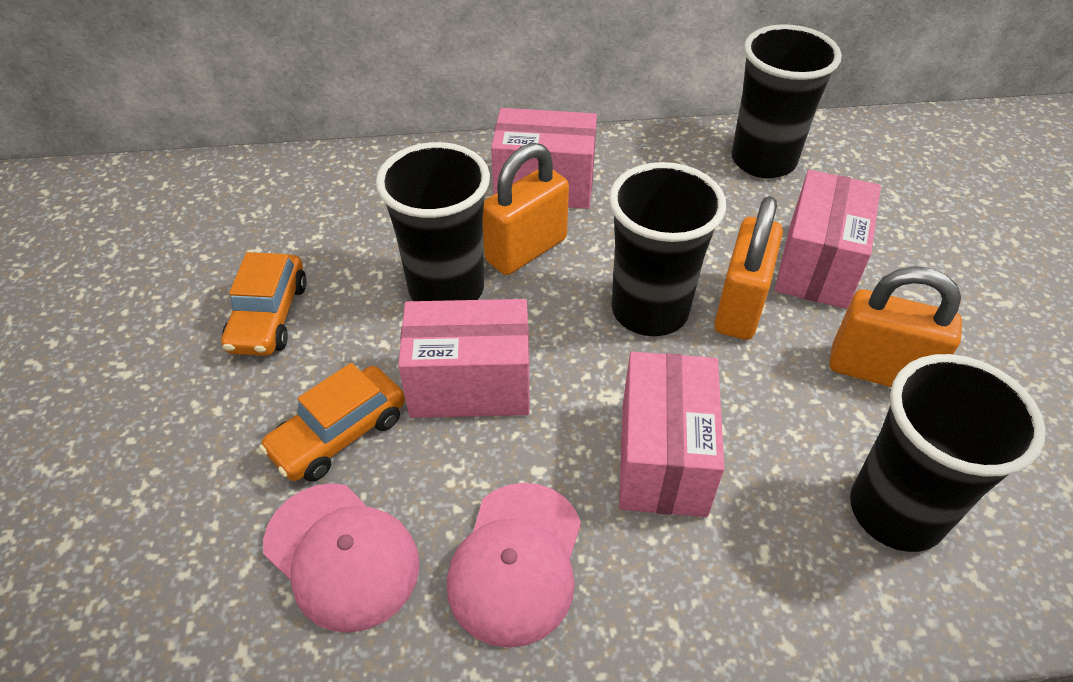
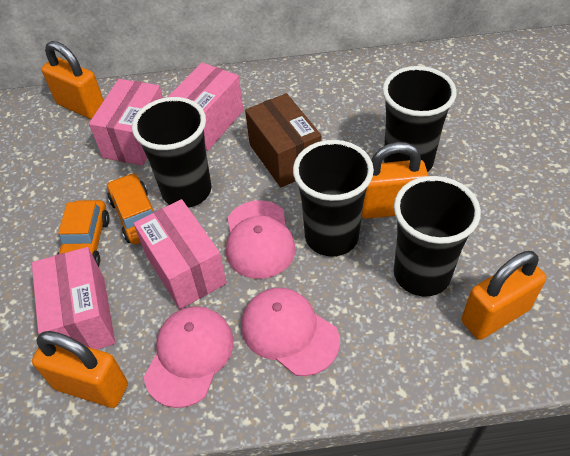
brown box: 0 -> 1
orange padlock: 3 -> 4
pink cap: 2 -> 3

